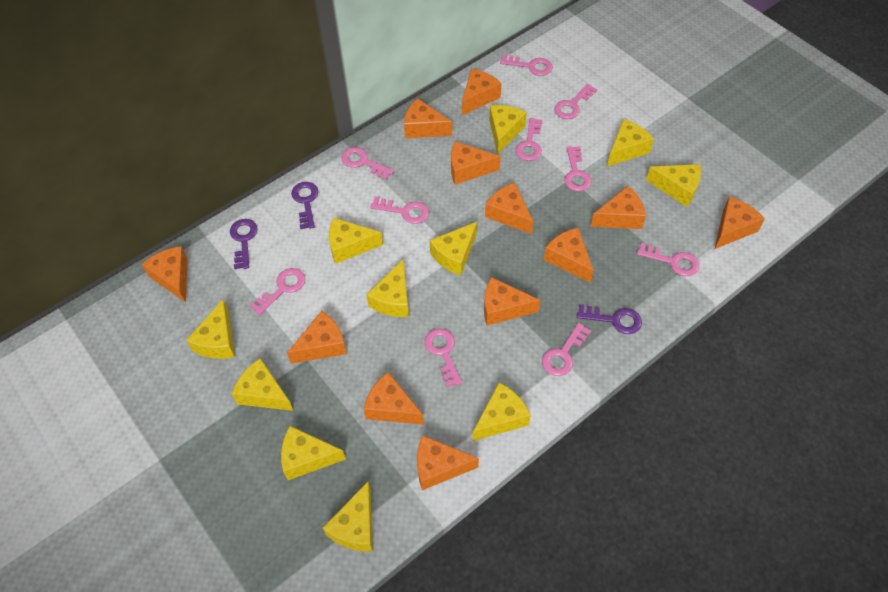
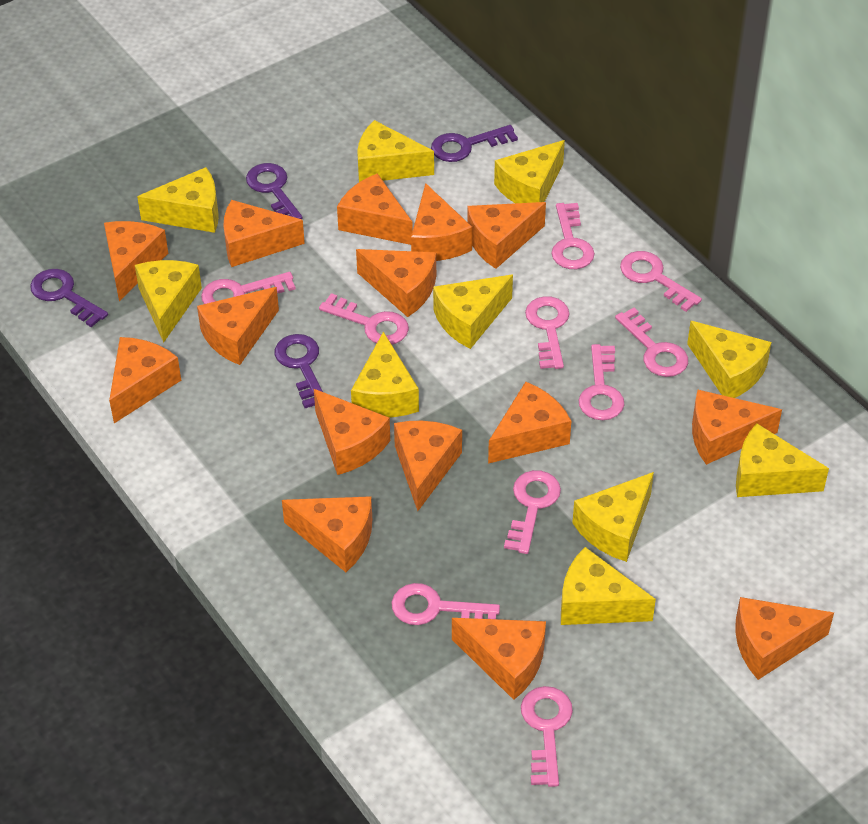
orange cheese: 12 -> 15
purple key: 3 -> 4
yellow cheese: 11 -> 10

